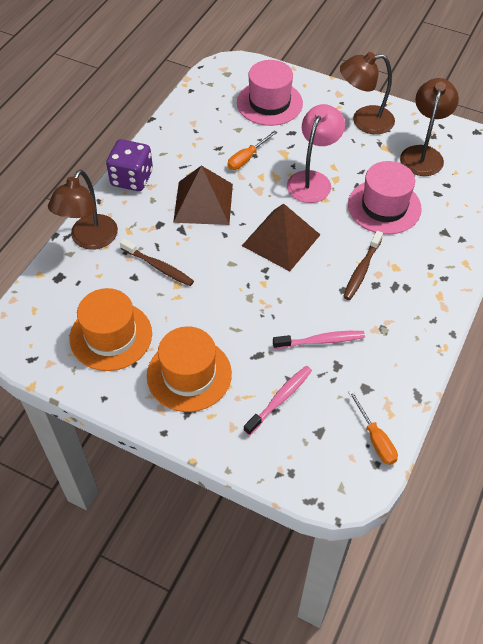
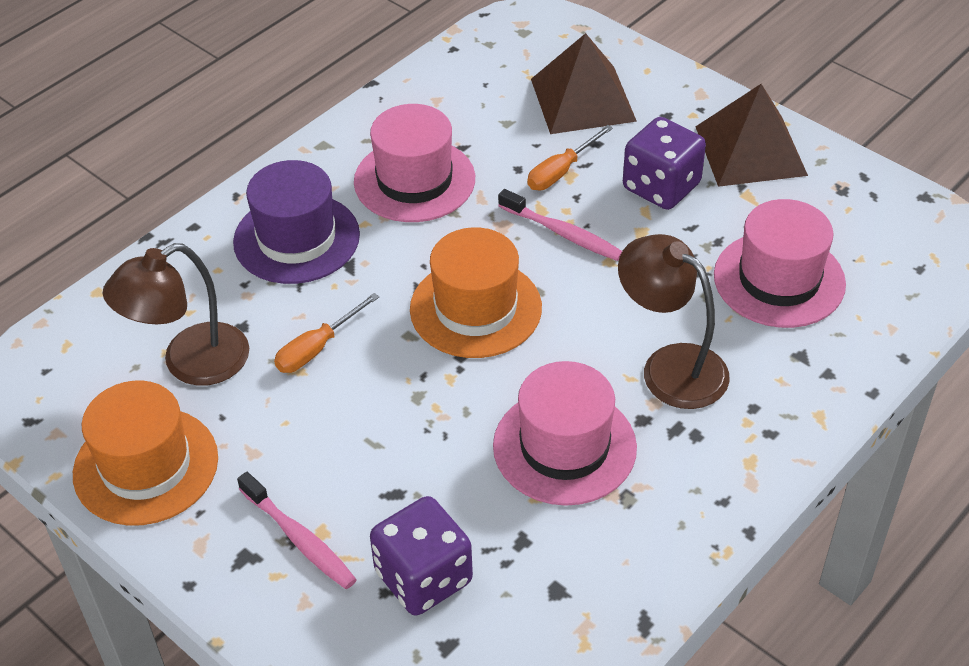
brown lamp: 3 -> 2
brown toothbrush: 2 -> 0
pink hat: 2 -> 3
pink lamp: 1 -> 0
purple dice: 1 -> 2
purple hat: 0 -> 1

